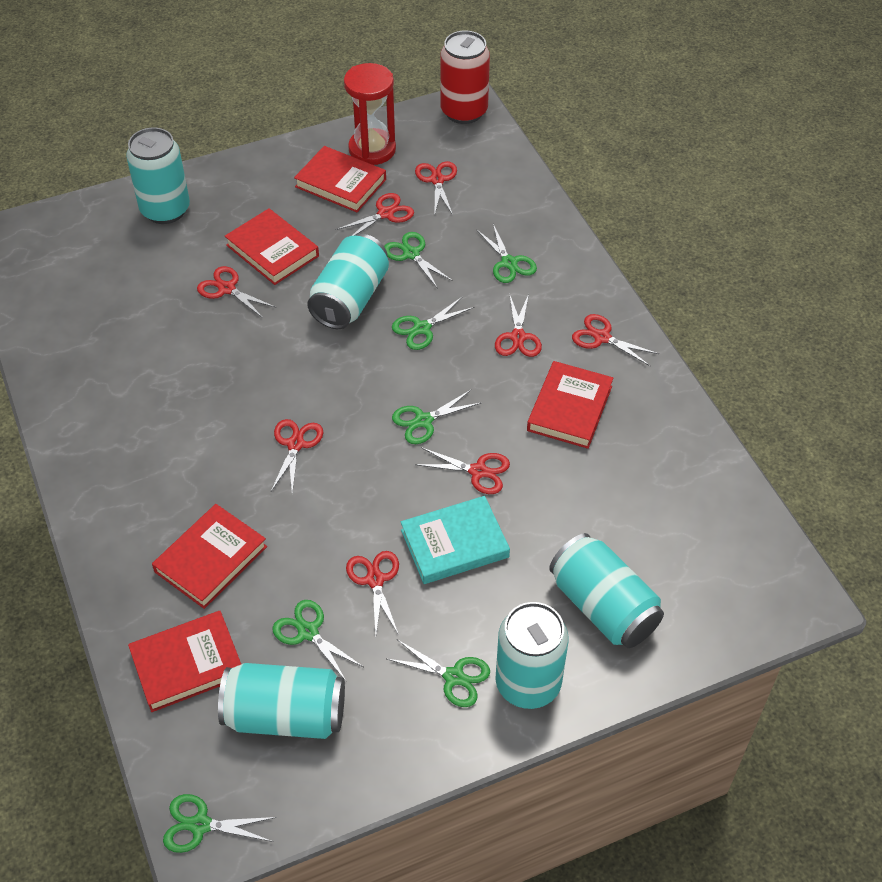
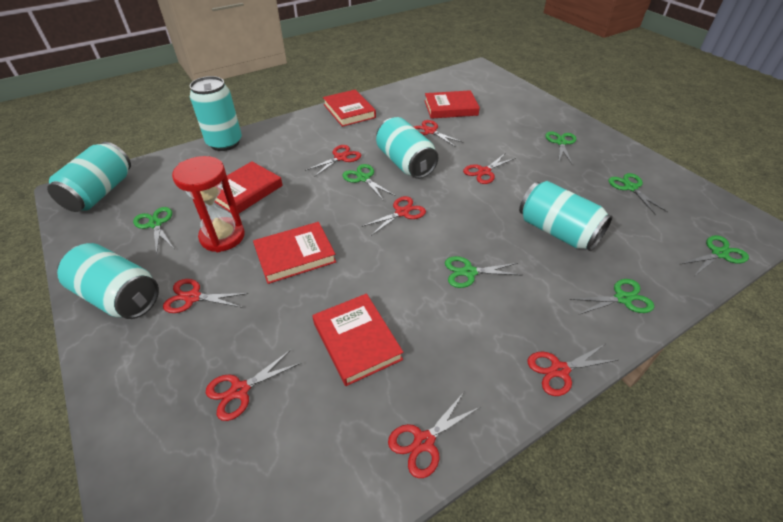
red can: 1 -> 0
turquoise book: 1 -> 0

